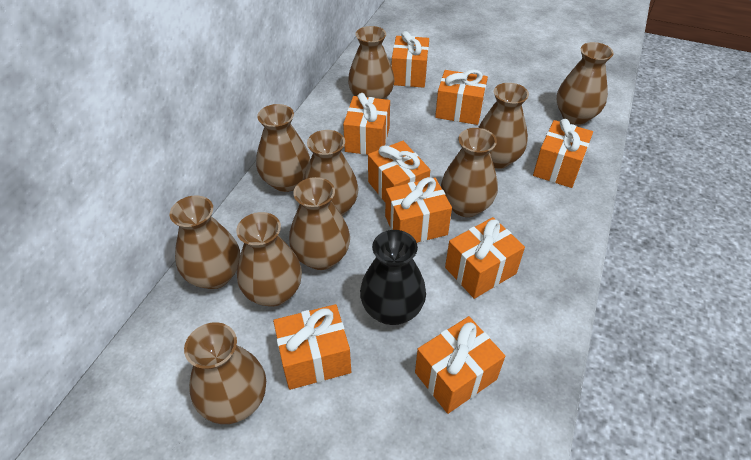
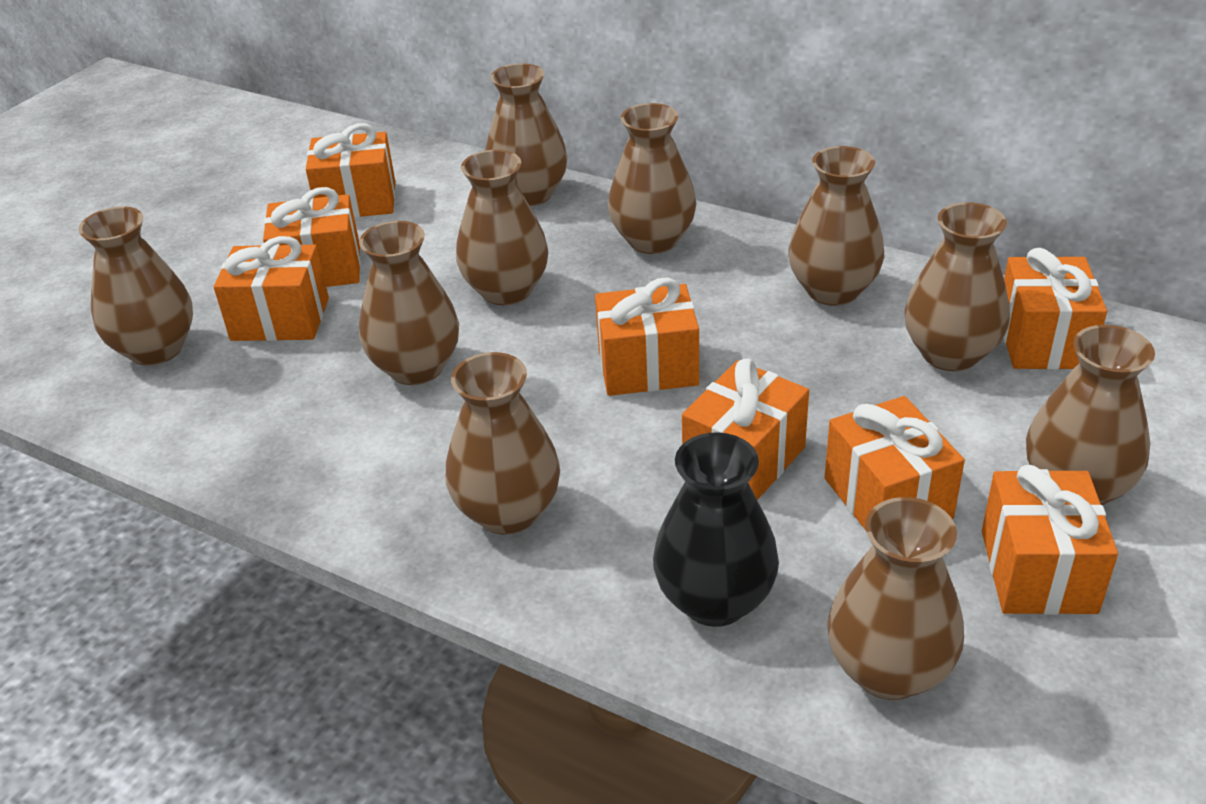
orange gift: 9 -> 8

